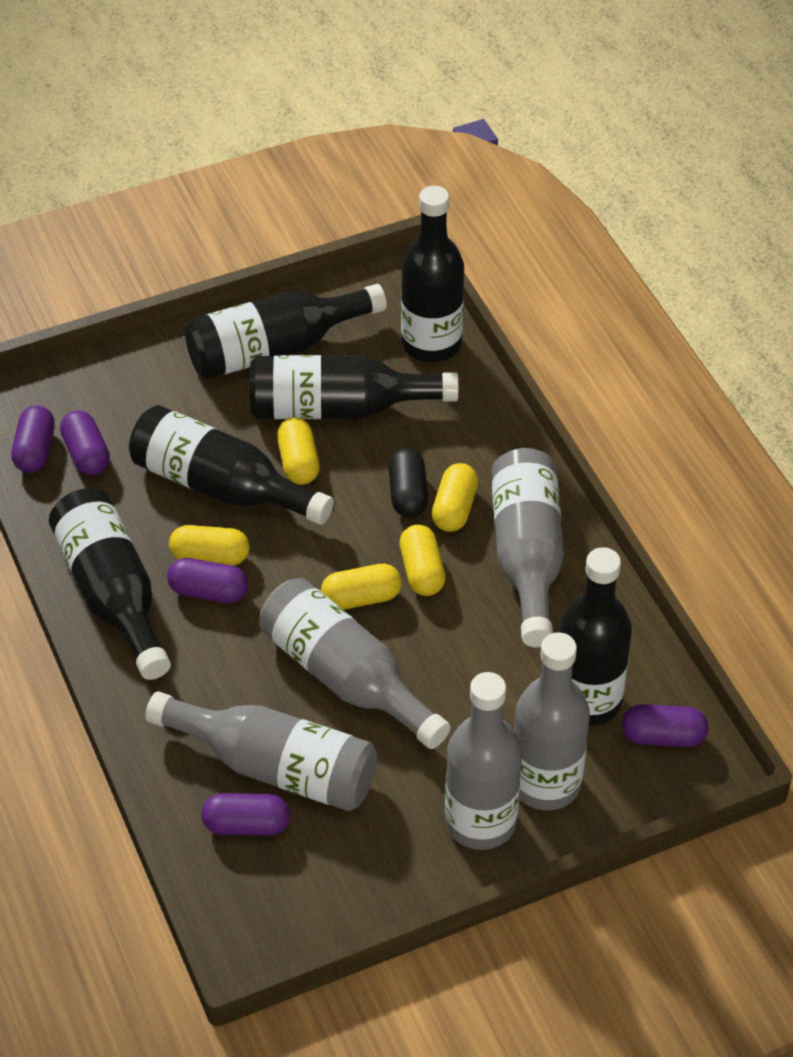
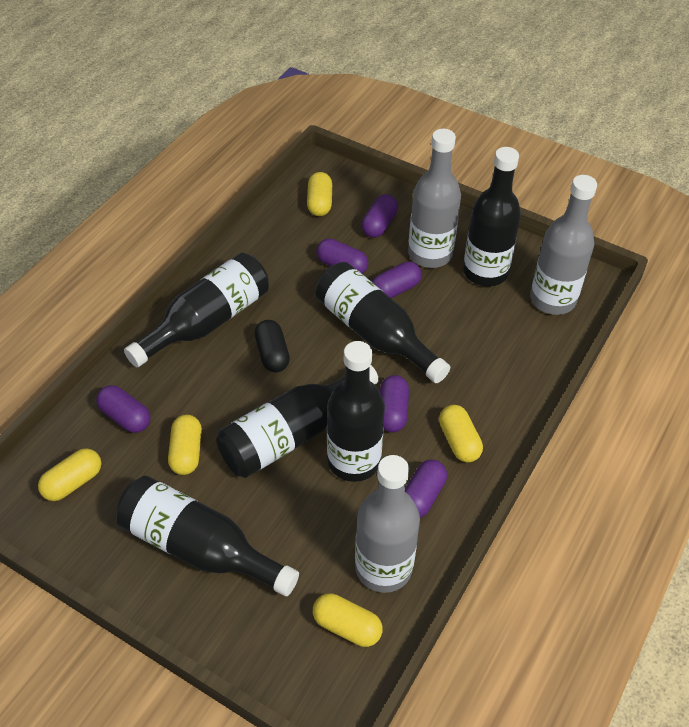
grey bottle: 5 -> 3
purple capsule: 5 -> 6

